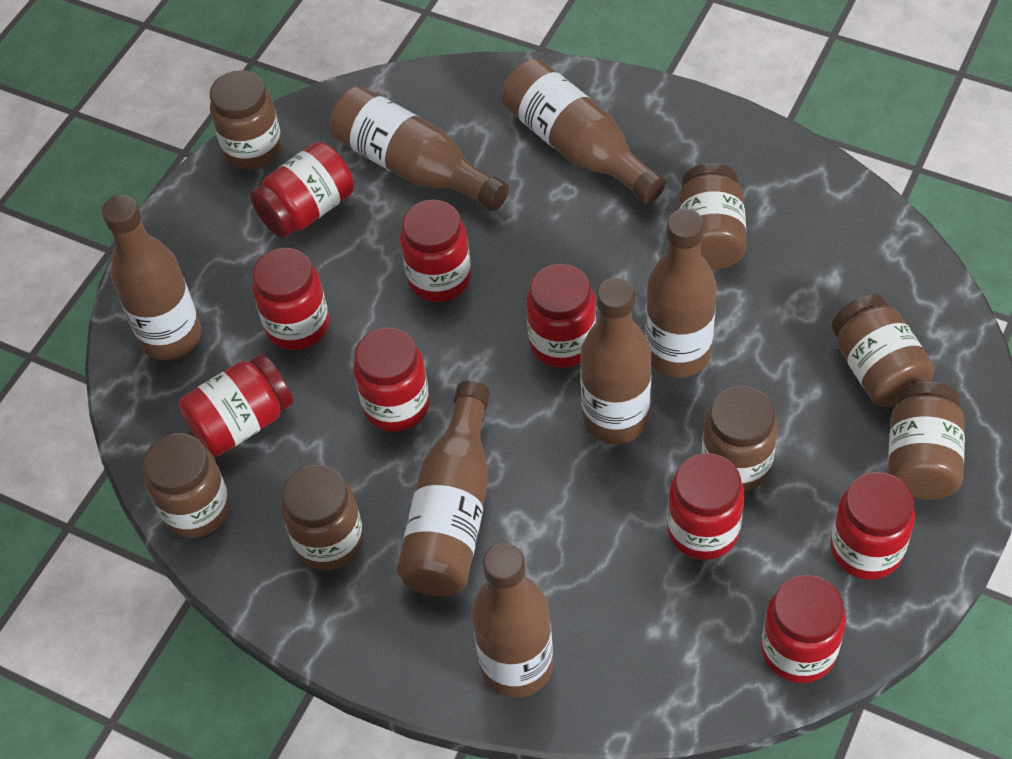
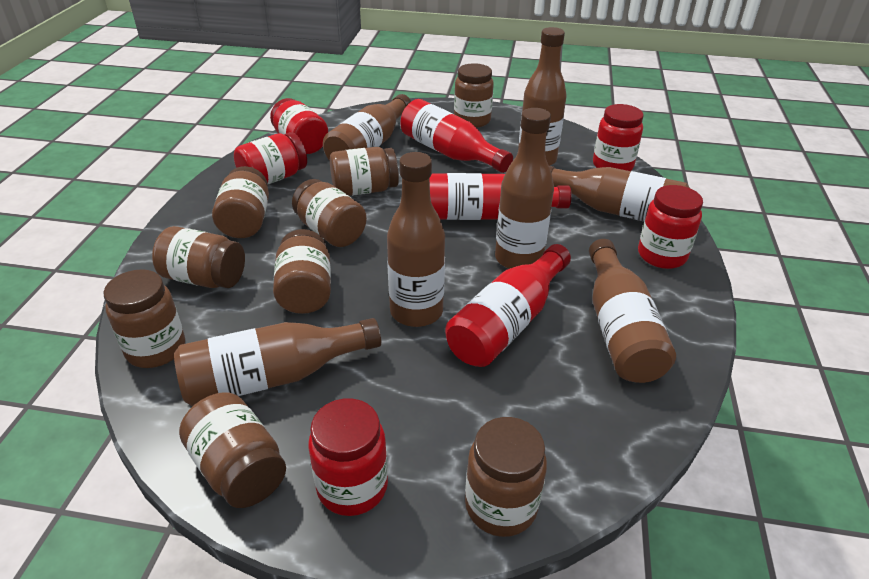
brown jar: 7 -> 9
red bottle: 0 -> 3
red jar: 9 -> 5

